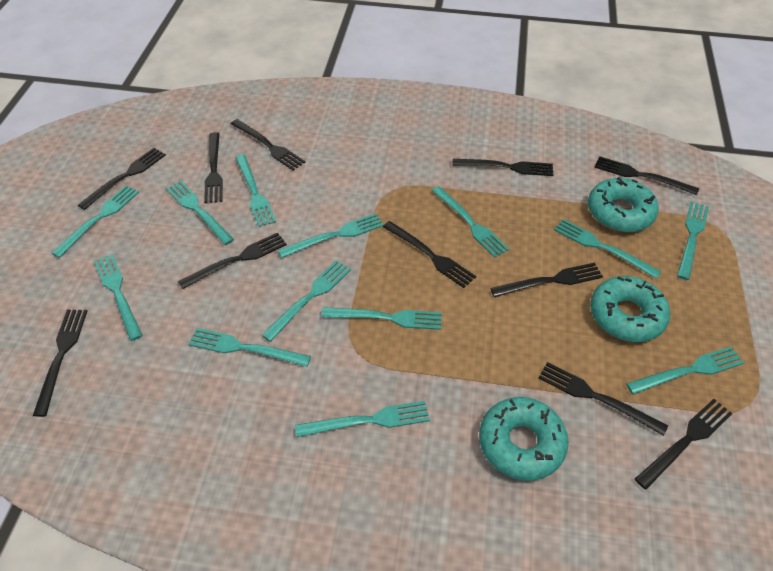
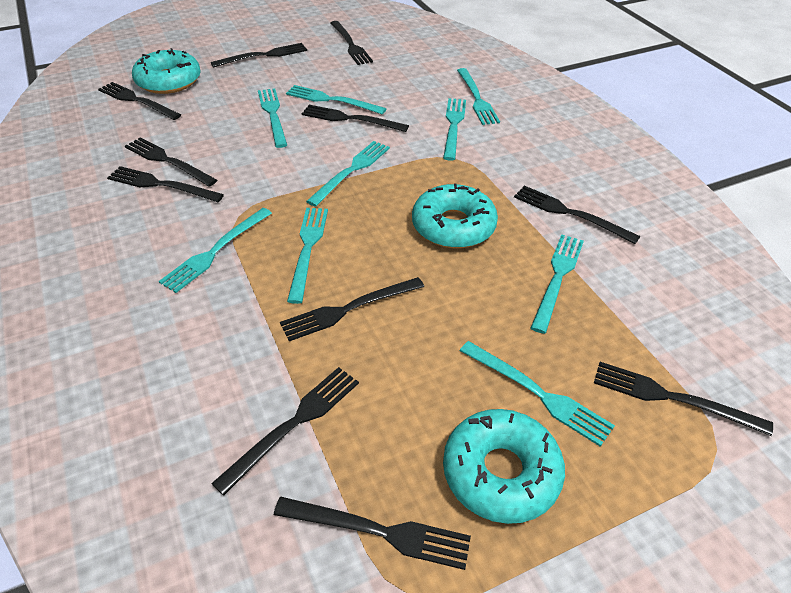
turquoise fork: 13 -> 9

